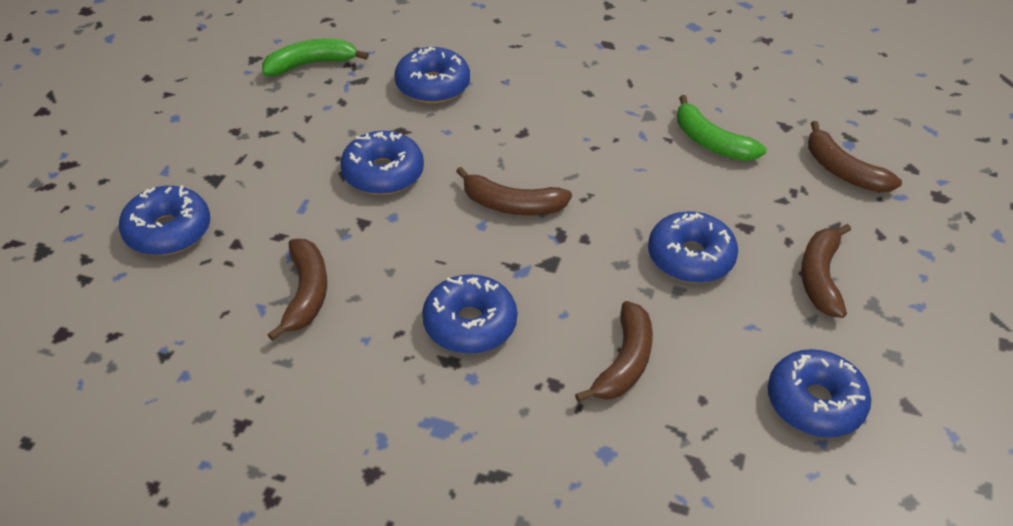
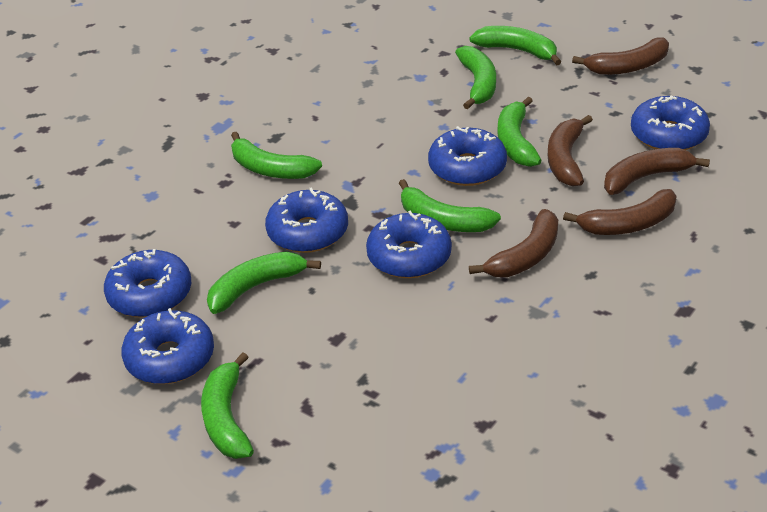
green banana: 2 -> 7

